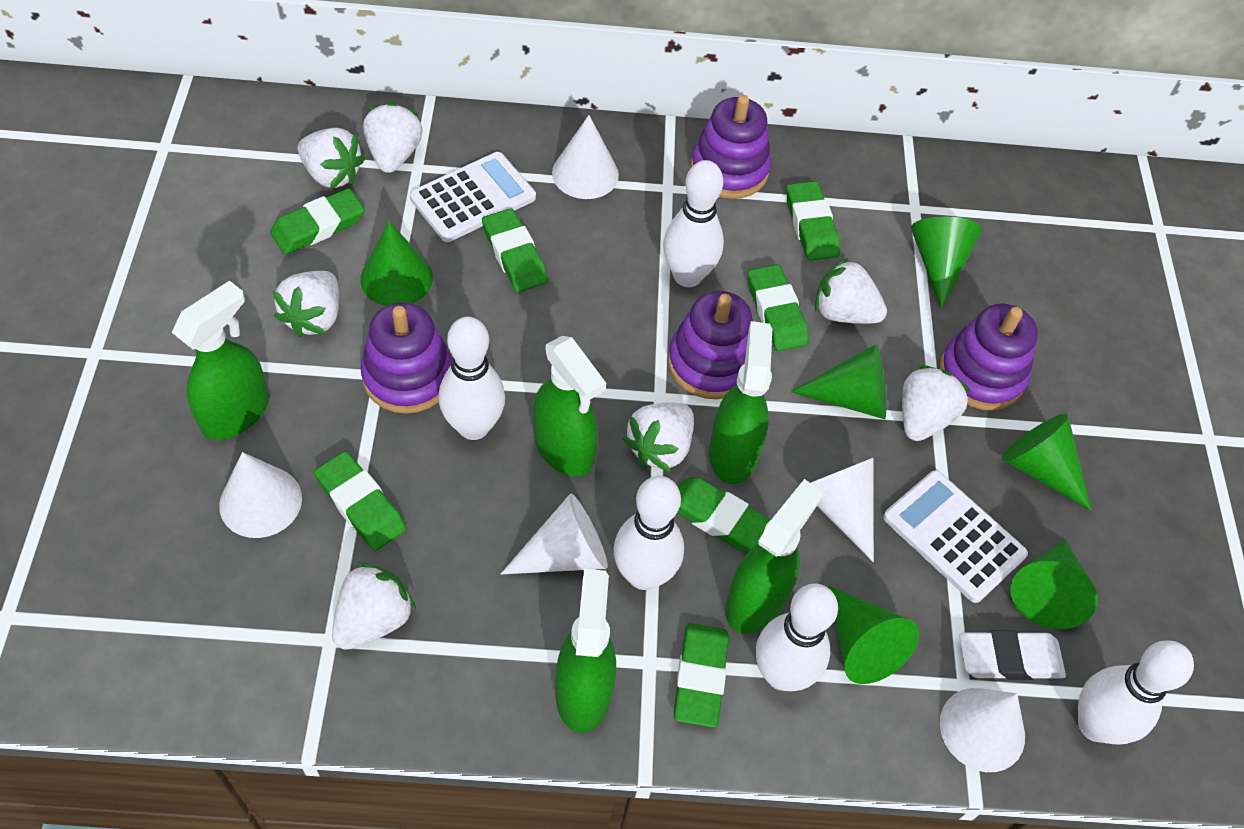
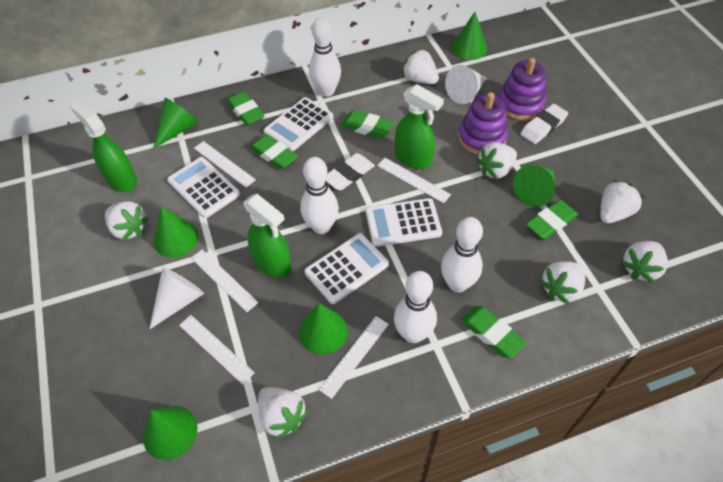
green eraser: 7 -> 5
green spray bottle: 5 -> 3
purple stacking toy: 4 -> 2
white bowling pin: 5 -> 4
white calculator: 2 -> 4
white cone: 5 -> 2
white eraser: 1 -> 2
white ruler: 0 -> 5

